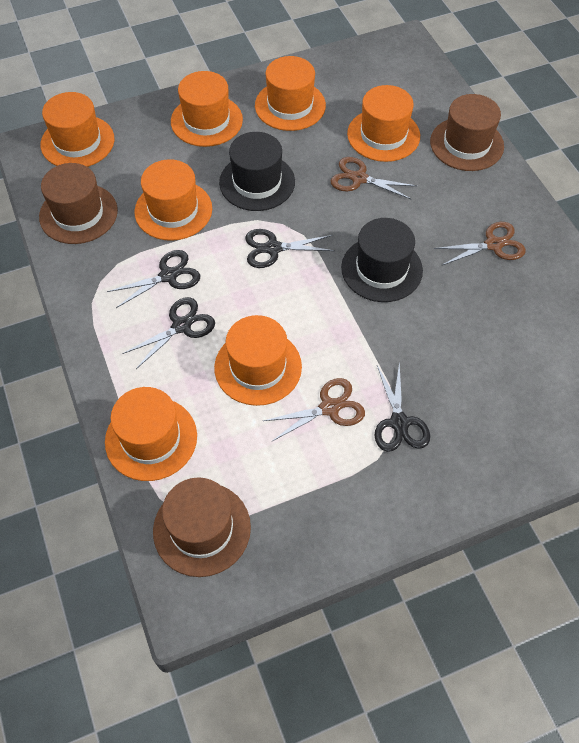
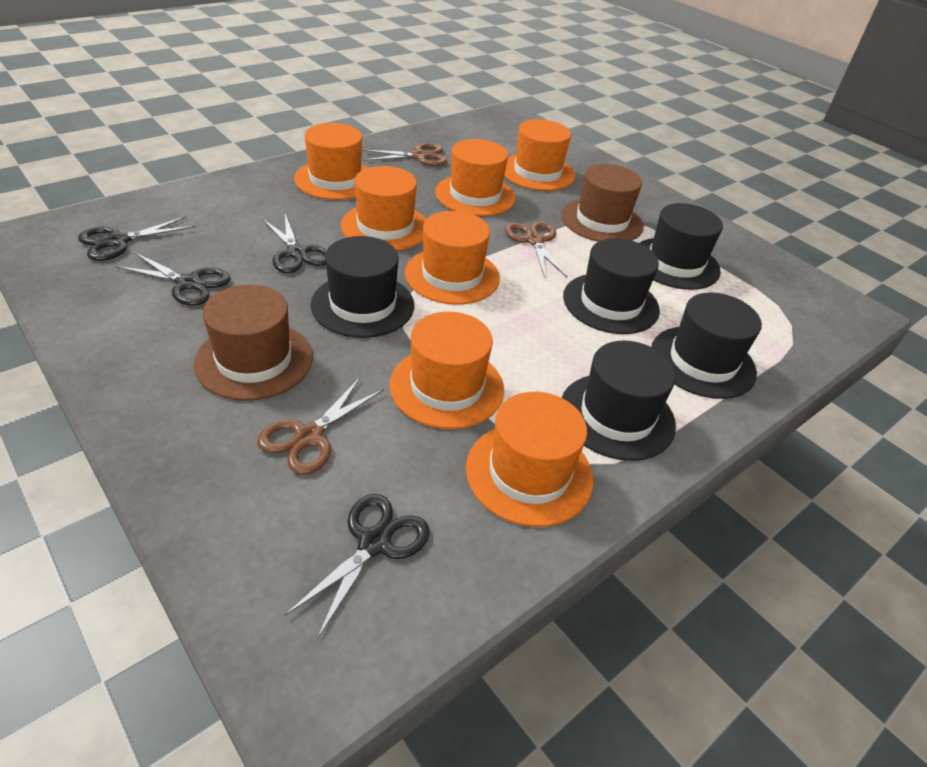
black hat: 2 -> 5
brown hat: 3 -> 2

